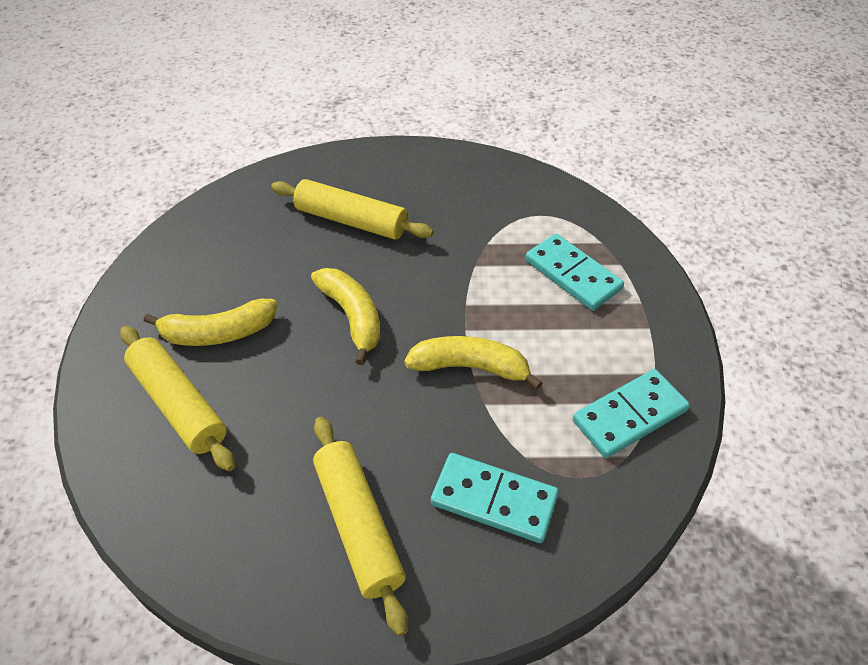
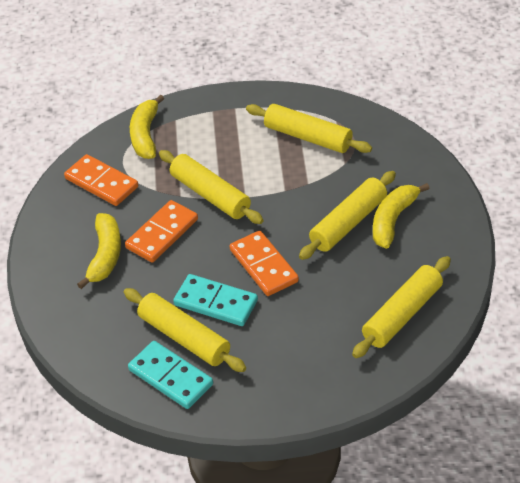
orange domino: 0 -> 3
turquoise domino: 3 -> 2
yellow rolling pin: 3 -> 5

